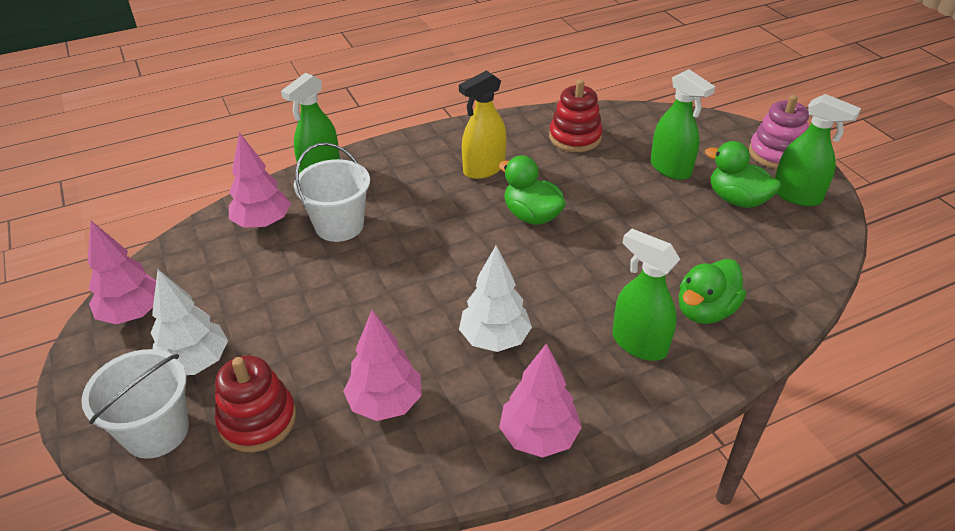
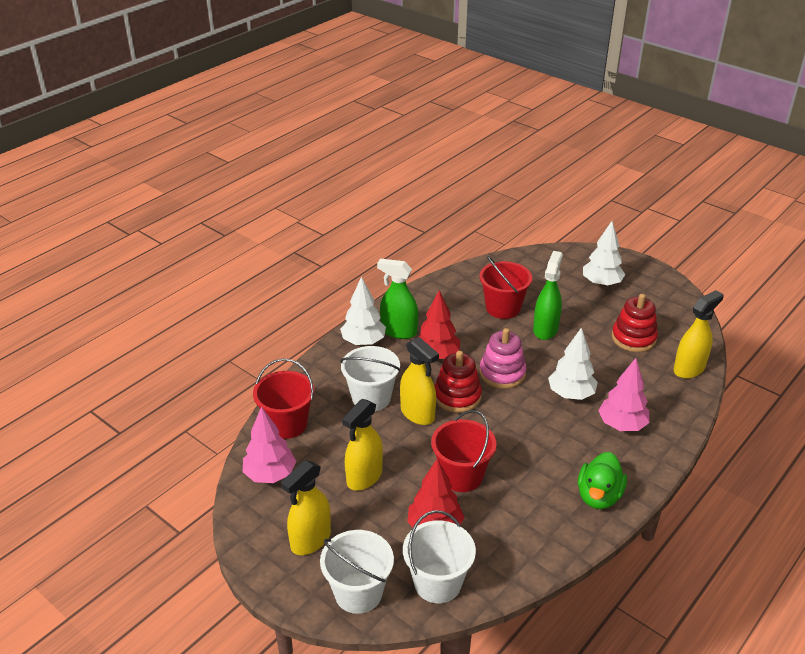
green duck: 3 -> 1
green spray bottle: 4 -> 2
pink tree: 4 -> 2
red bucket: 0 -> 3
red tree: 0 -> 2
white bucket: 2 -> 3
white tree: 2 -> 3
yellow spray bottle: 1 -> 4

